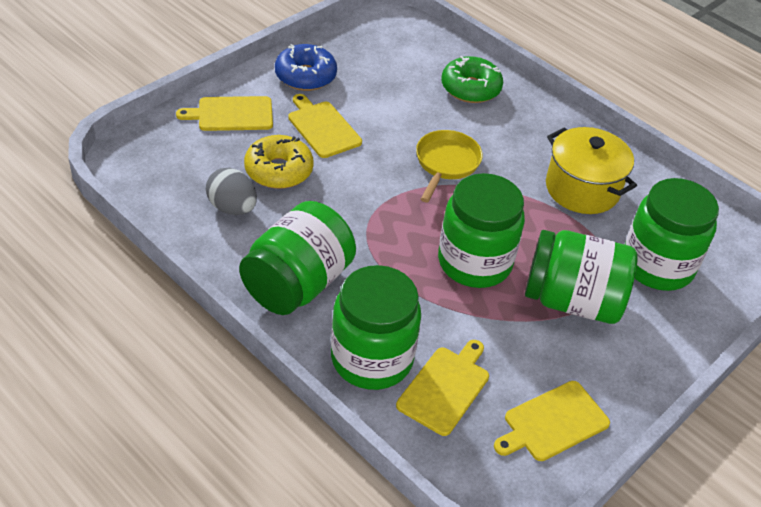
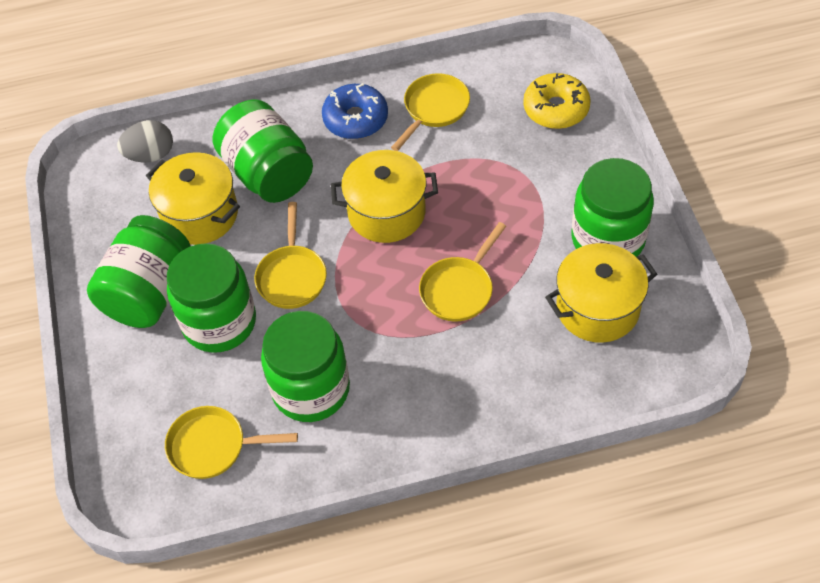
green donut: 1 -> 0
yellow cutting board: 4 -> 0
yellow pan: 1 -> 4
yellow pot: 1 -> 3

